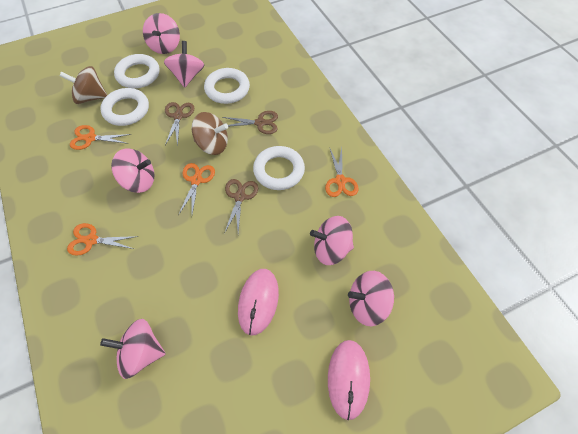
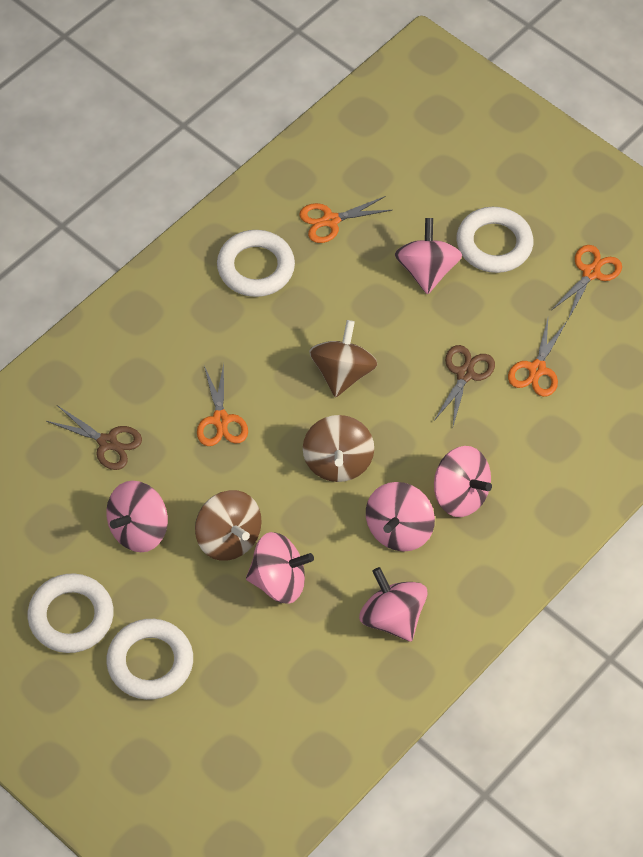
brown scissors: 3 -> 2
brown spinning top: 2 -> 3
pink mouse: 2 -> 0

